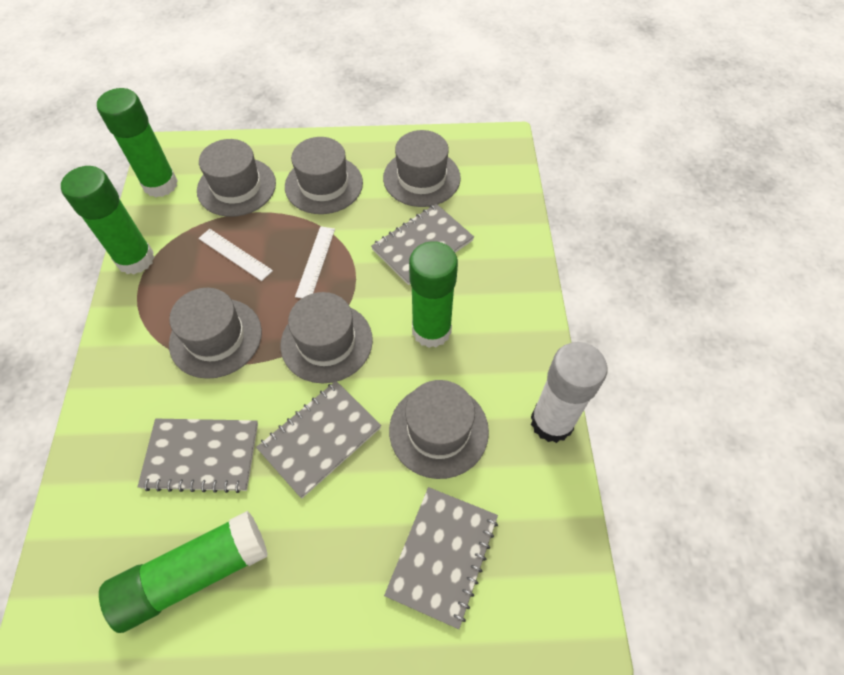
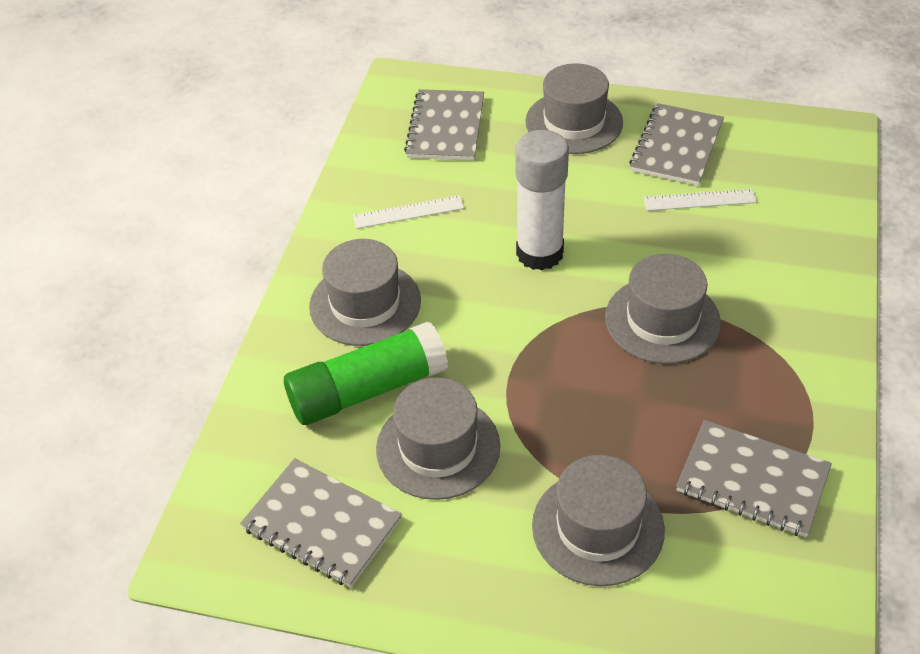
green glue stick: 4 -> 1
grey hat: 6 -> 5

